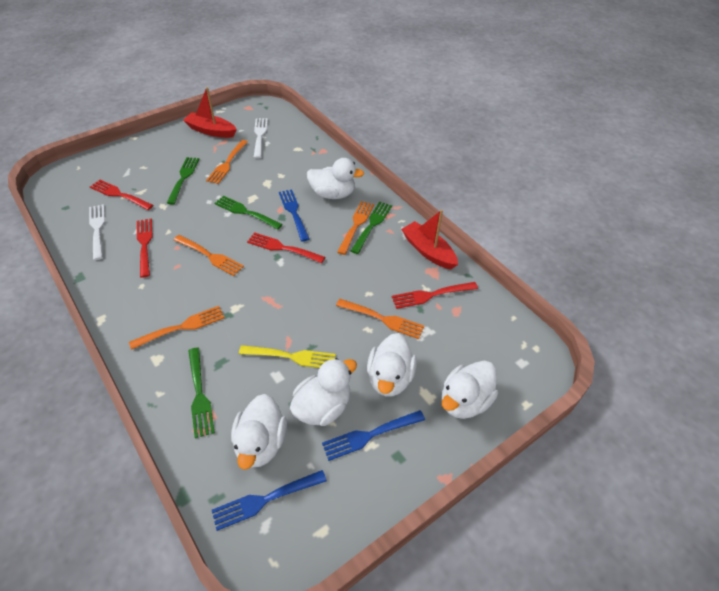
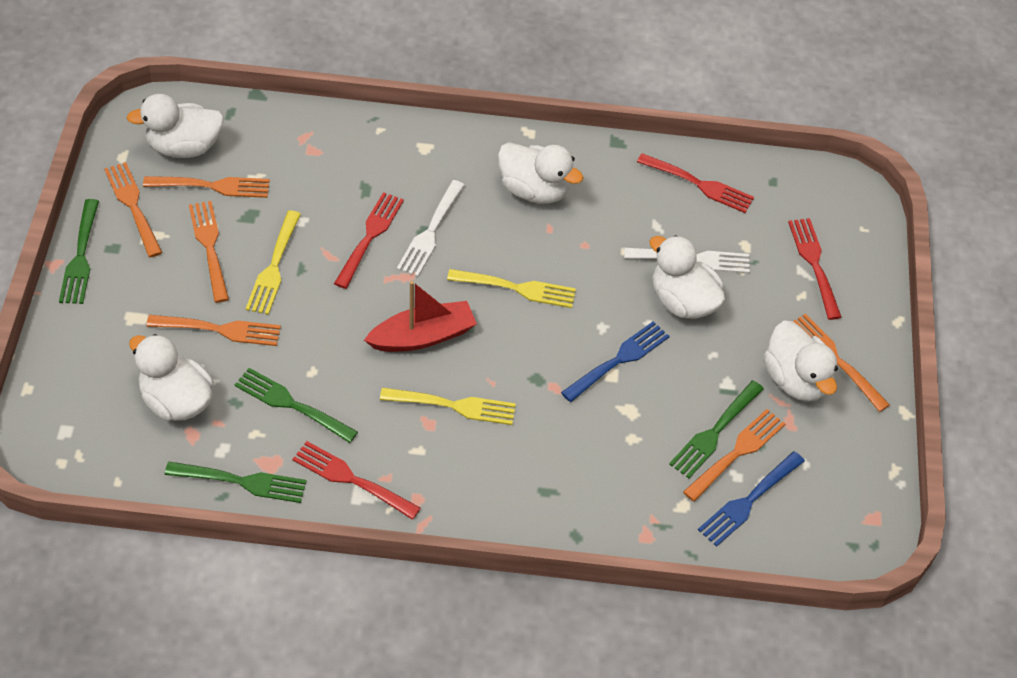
blue fork: 3 -> 2
orange fork: 5 -> 6
red boat: 2 -> 1
yellow fork: 1 -> 3

